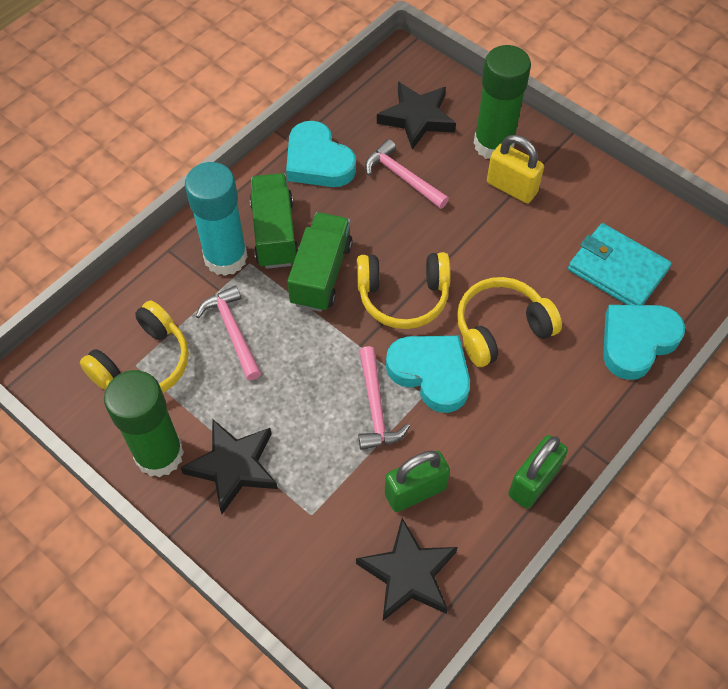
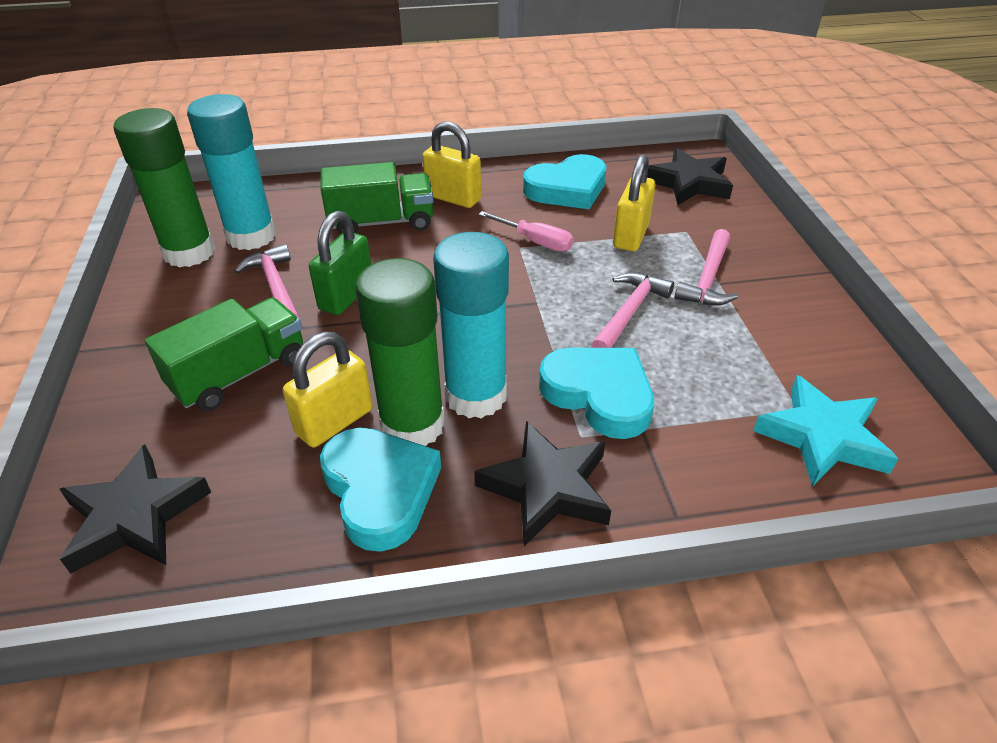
green padlock: 2 -> 1
pink screwdriver: 0 -> 1
turquoise glue stick: 1 -> 2
turquoise star: 0 -> 1
turquoise wallet: 1 -> 0
yellow headphones: 3 -> 0
yellow padlock: 1 -> 3

